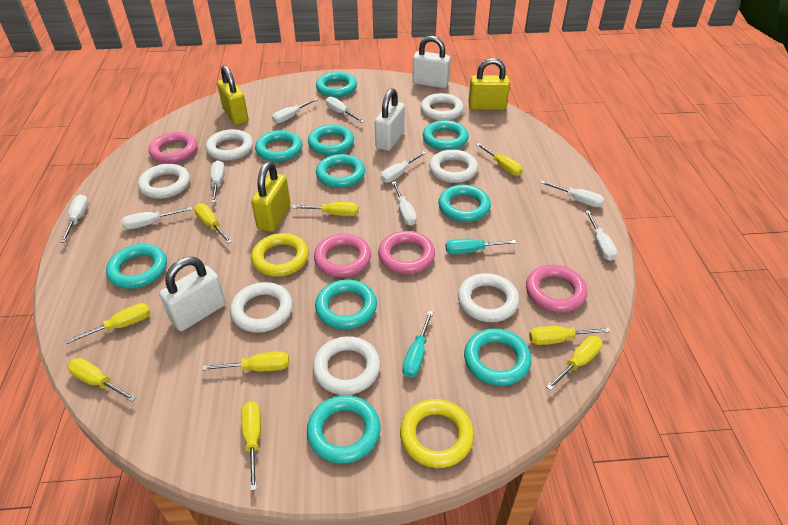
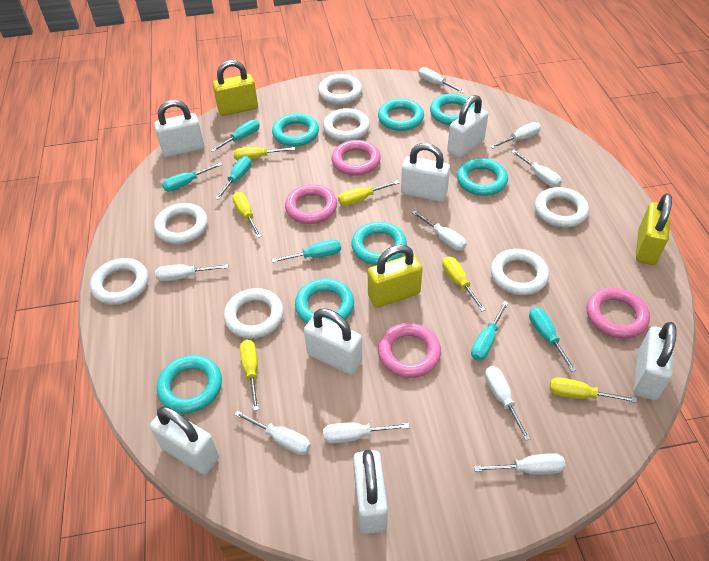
turquoise ring: 10 -> 7
turquoise screwdriver: 2 -> 6
white padlock: 3 -> 7
yellow ring: 2 -> 0
yellow screwdriver: 9 -> 6

